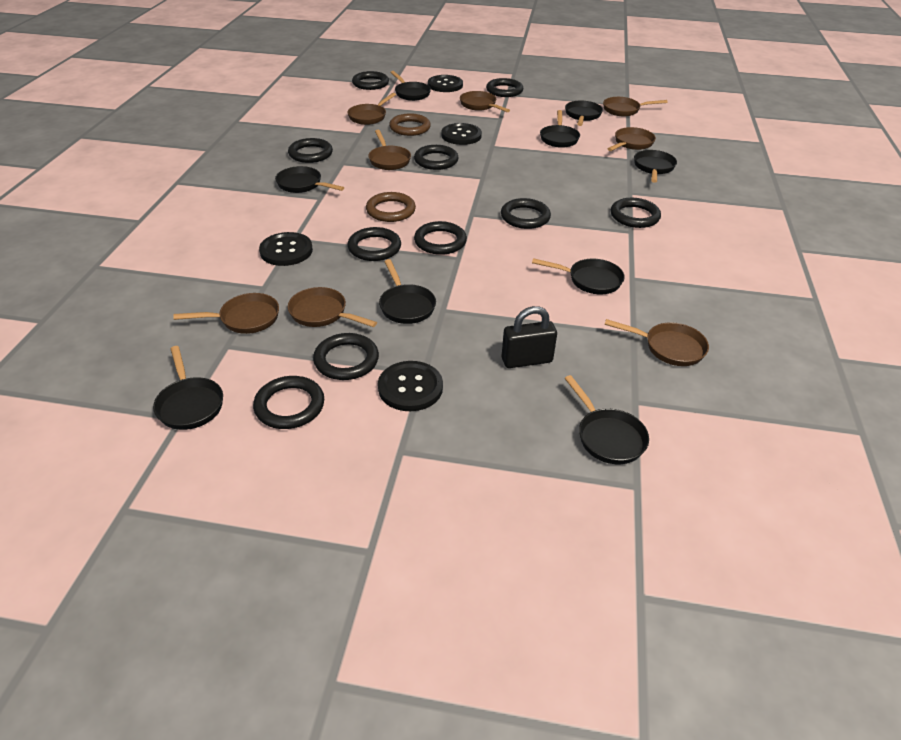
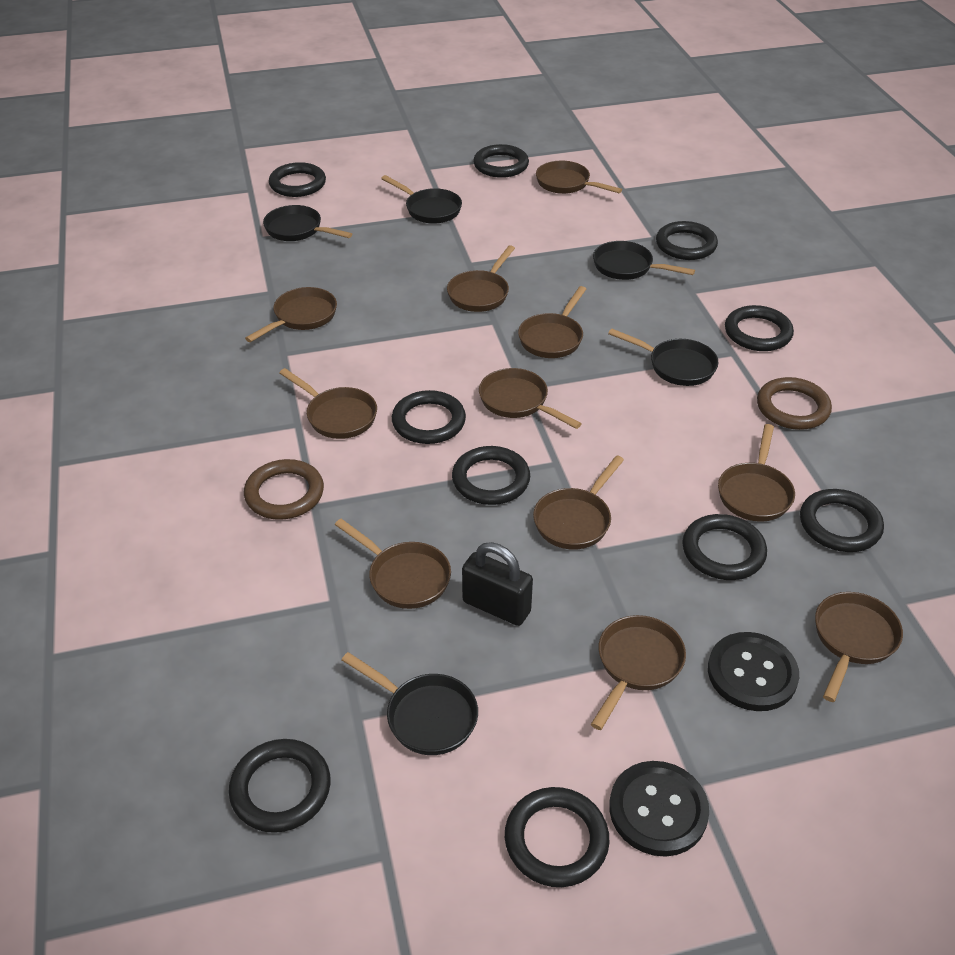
black button: 4 -> 2
black pan: 9 -> 5
brown pan: 8 -> 11

